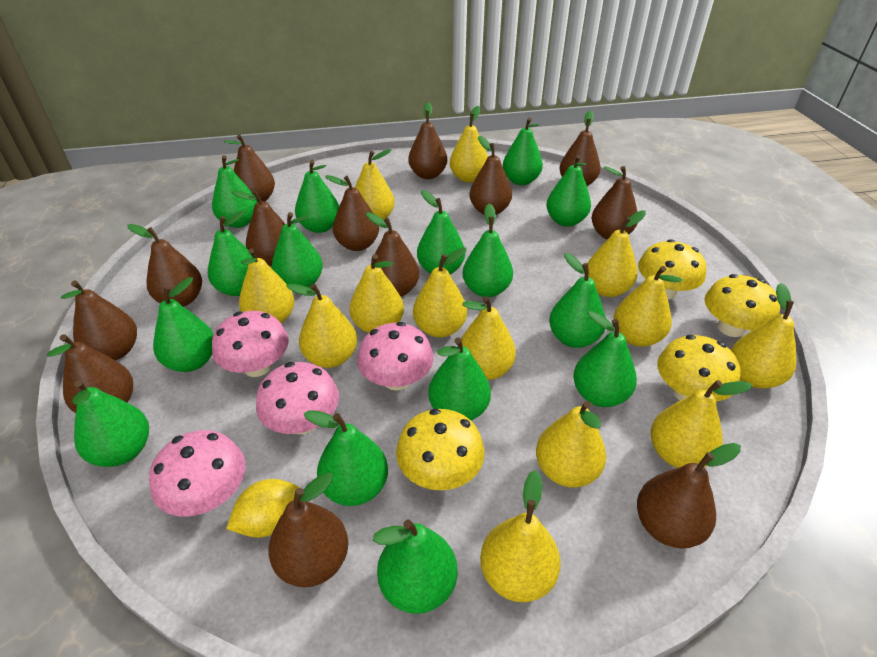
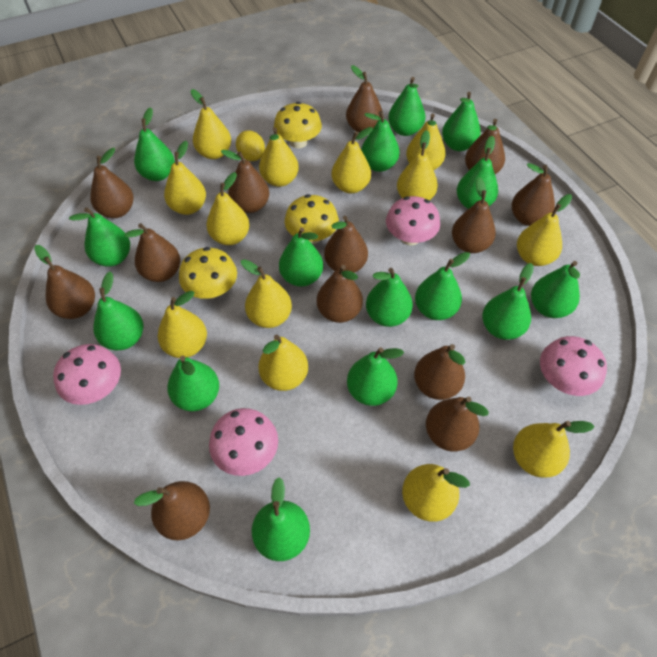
yellow mushroom: 4 -> 3

